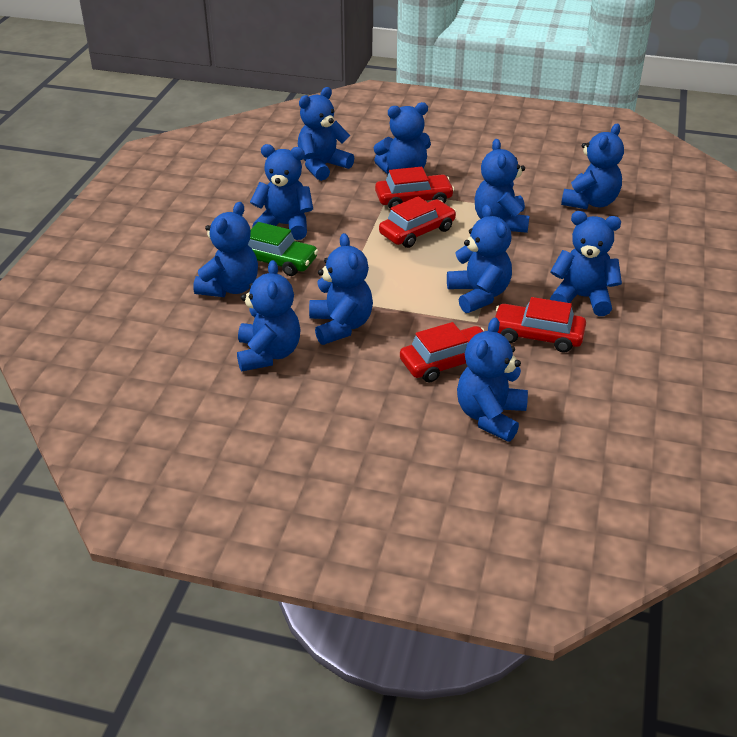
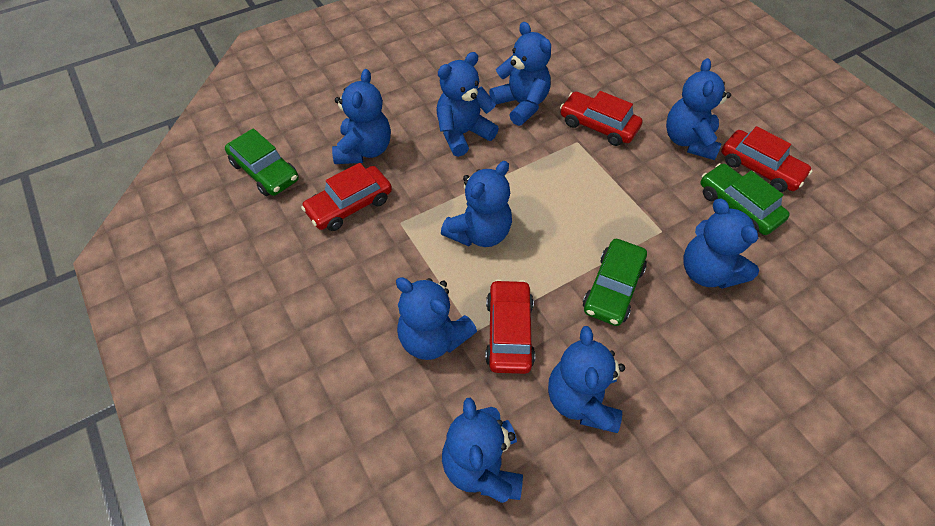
blue teddy bear: 11 -> 9
green car: 1 -> 3

